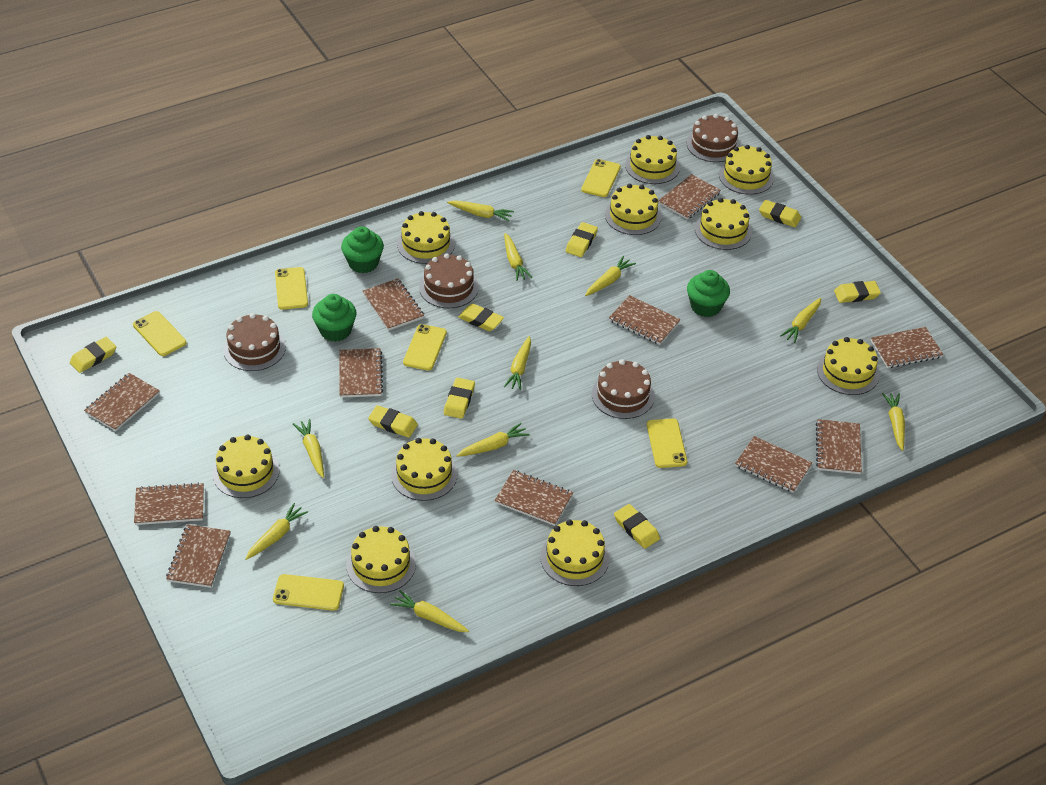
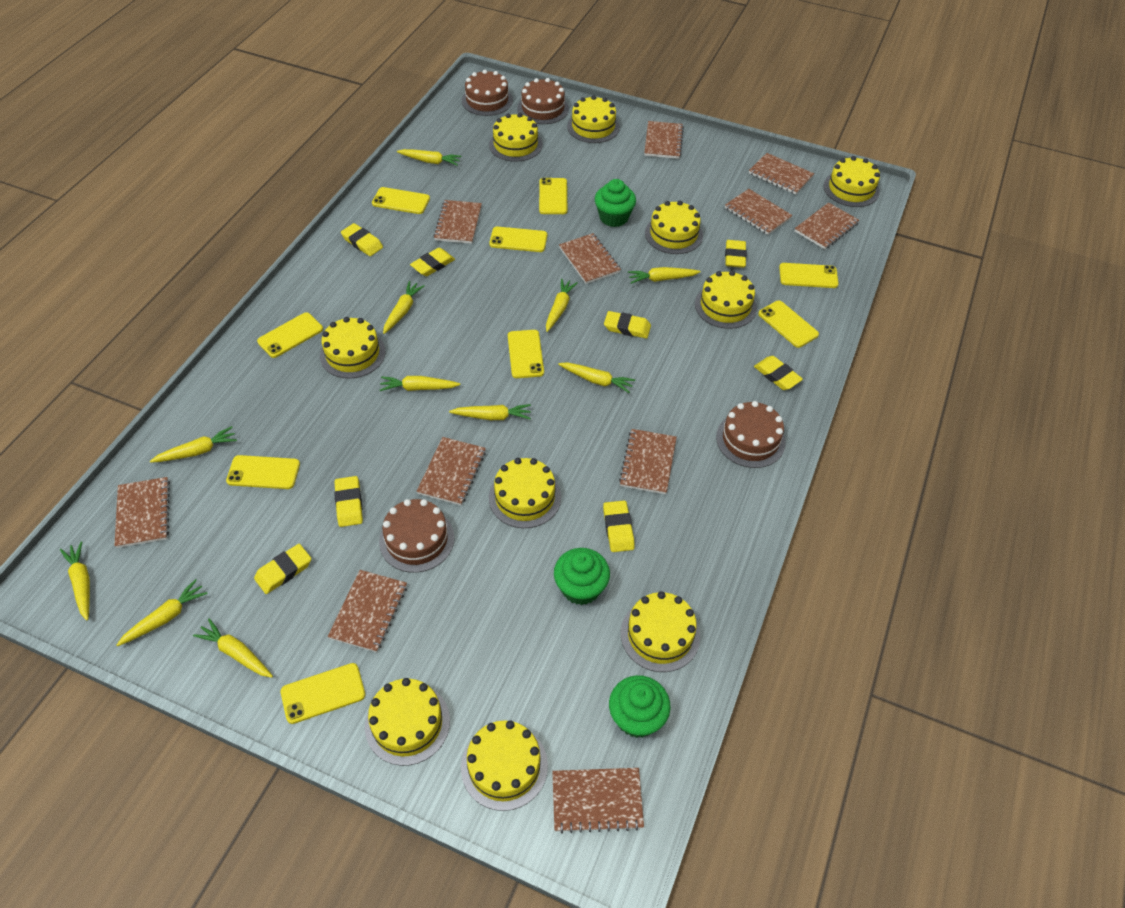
yellow carrot: 10 -> 11
yellow phone: 6 -> 9

